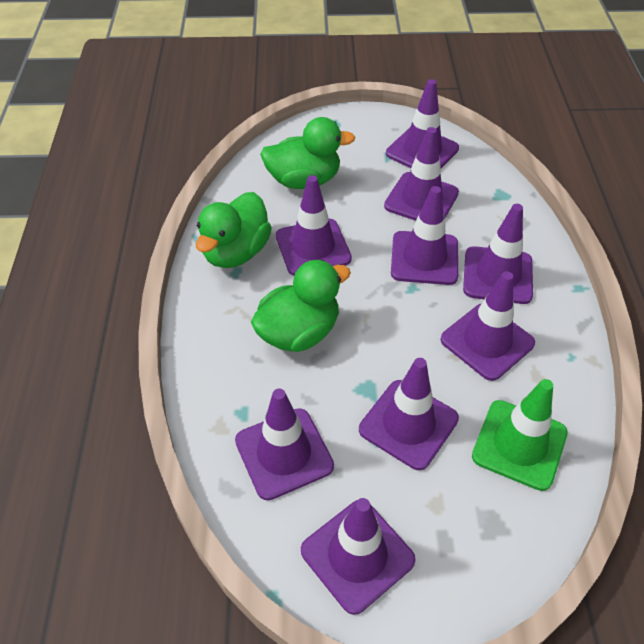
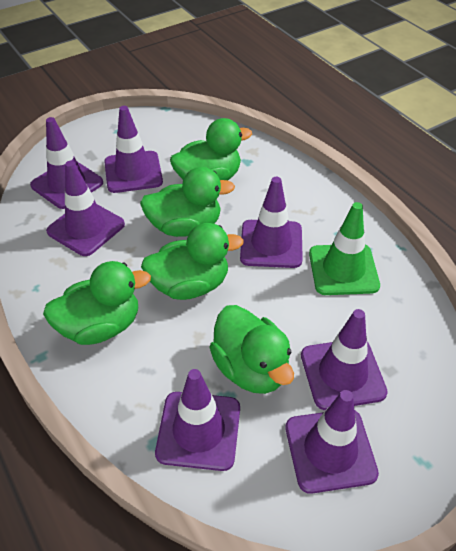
green duck: 3 -> 5
purple traffic cone: 9 -> 7

